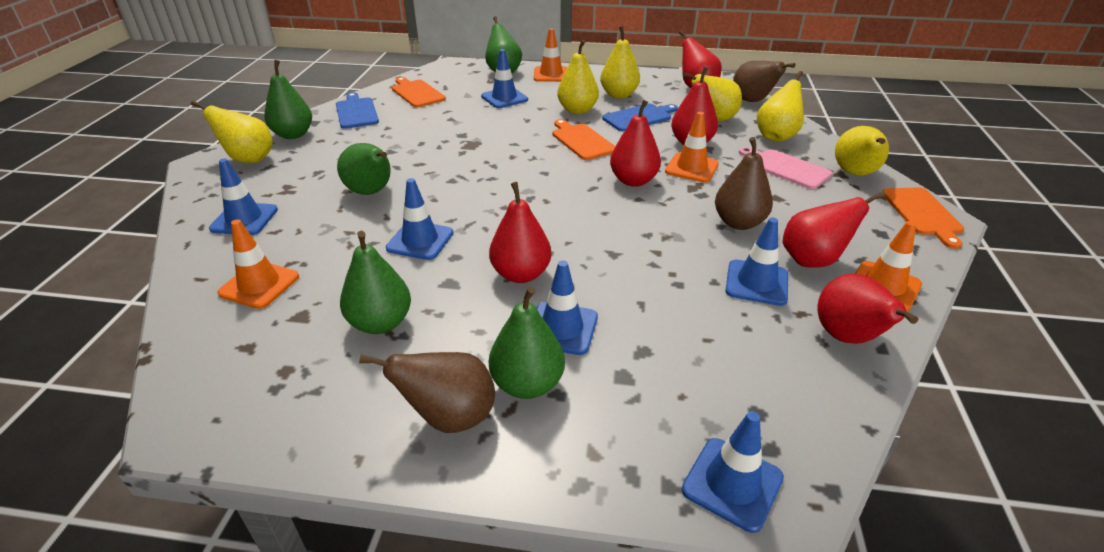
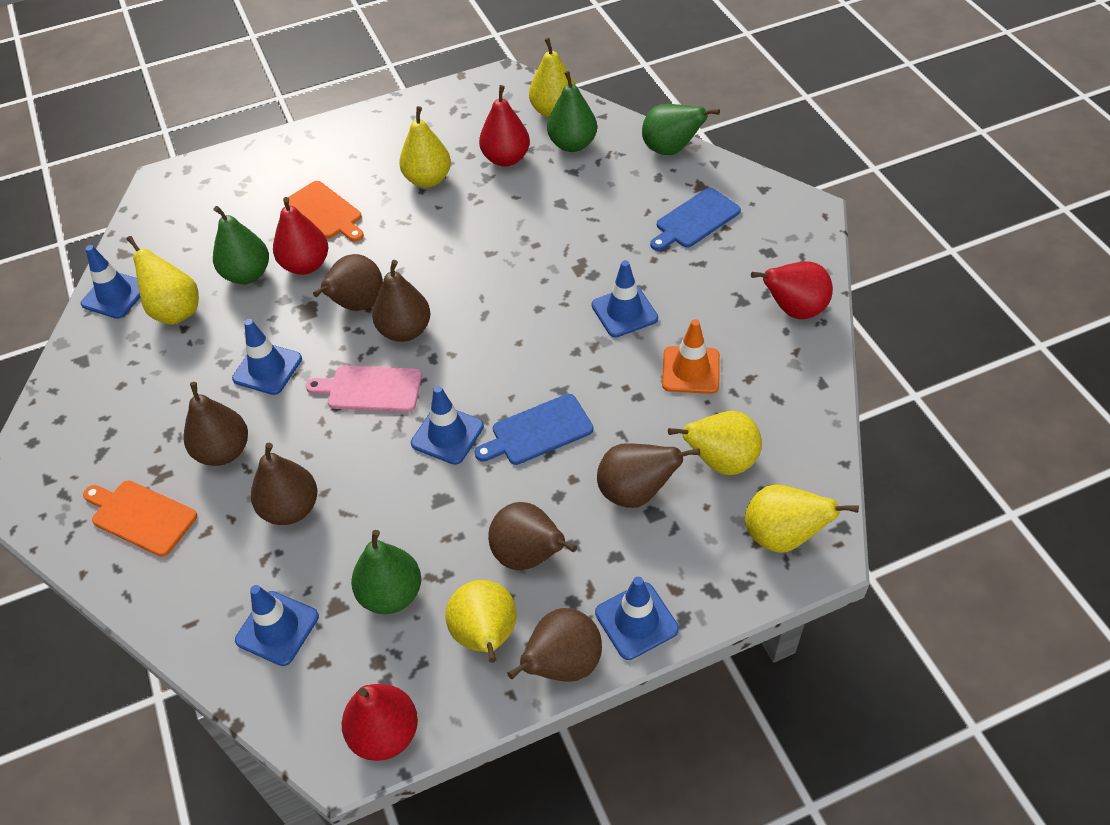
brown pear: 3 -> 7
green pear: 5 -> 4
orange cutting board: 3 -> 2
orange traffic cone: 4 -> 1
red pear: 6 -> 4

